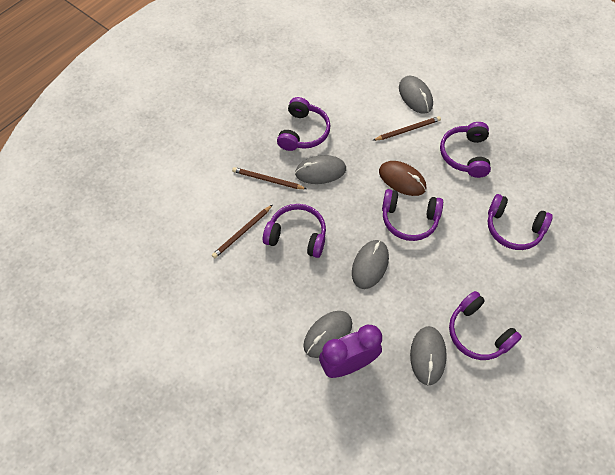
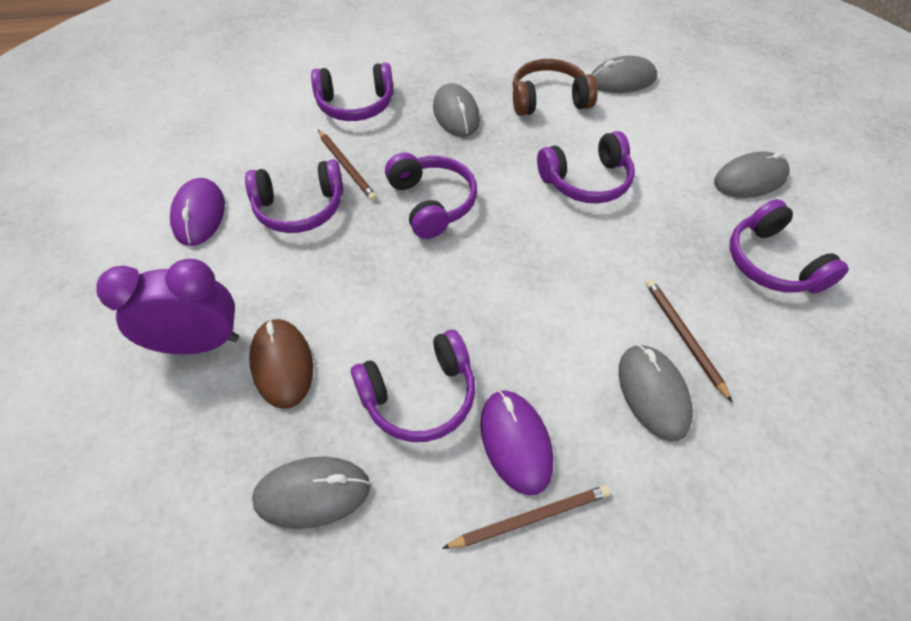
brown headphones: 0 -> 1
purple mouse: 0 -> 2

